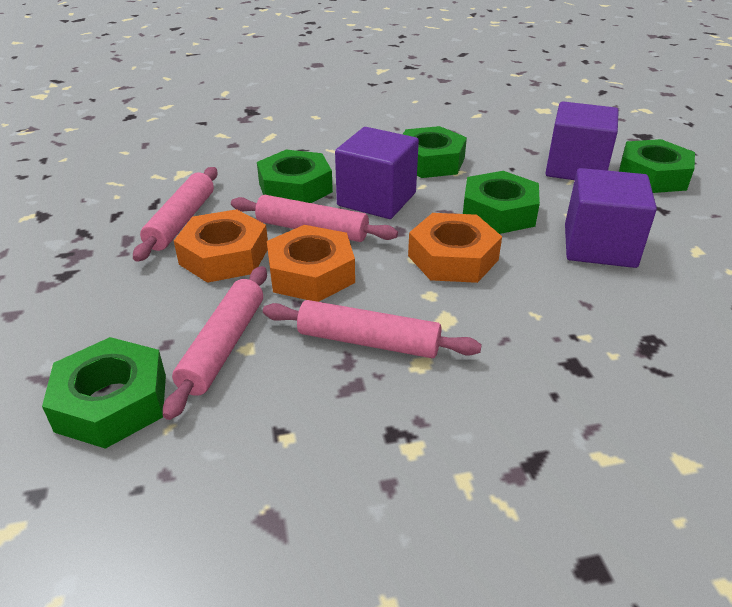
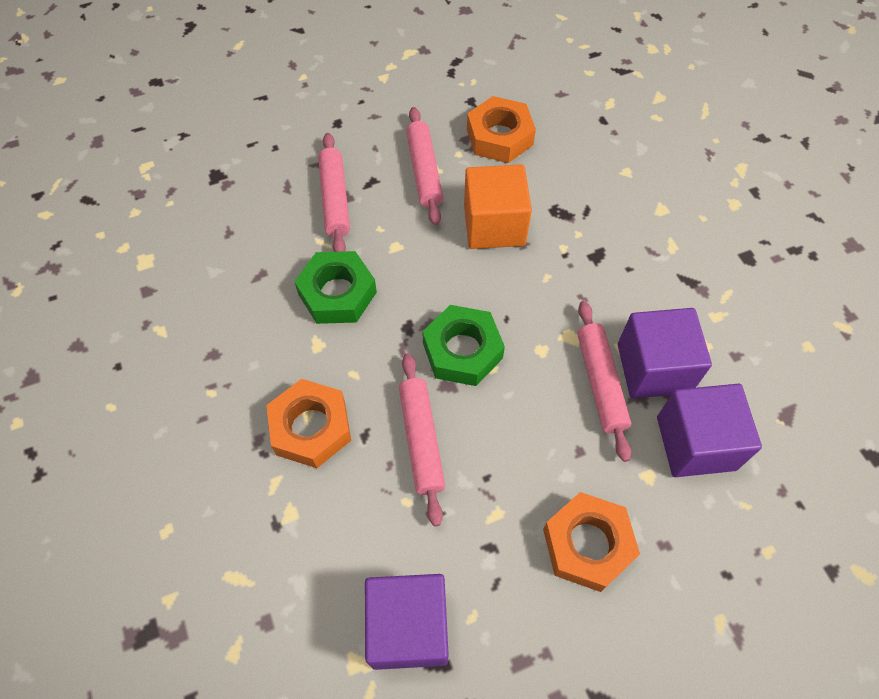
green nut: 5 -> 2
orange cube: 0 -> 1

